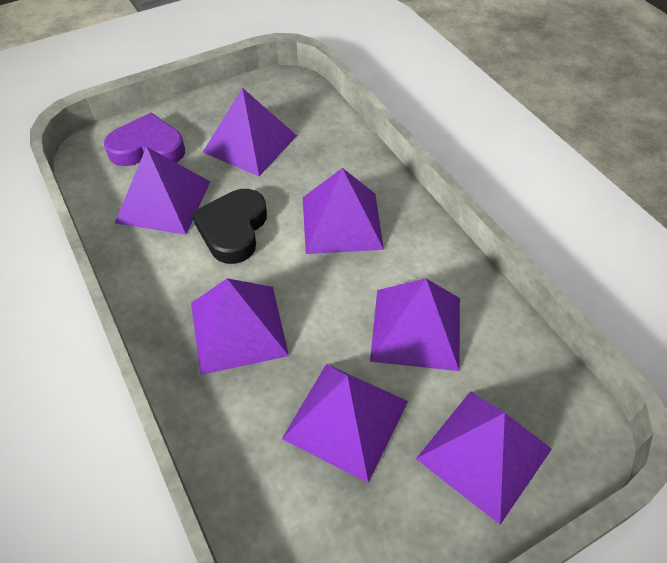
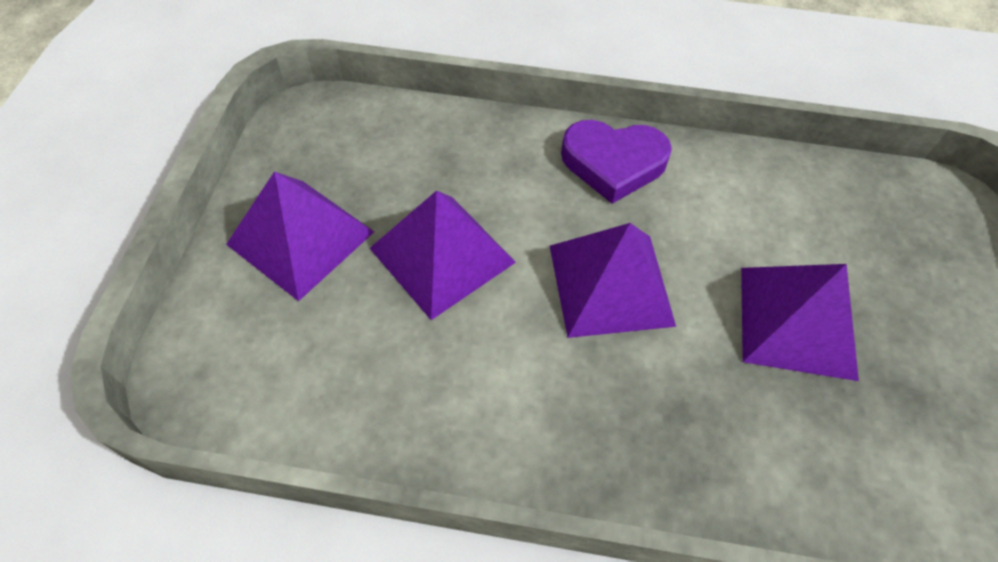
black heart: 1 -> 0
purple pyramid: 7 -> 4

